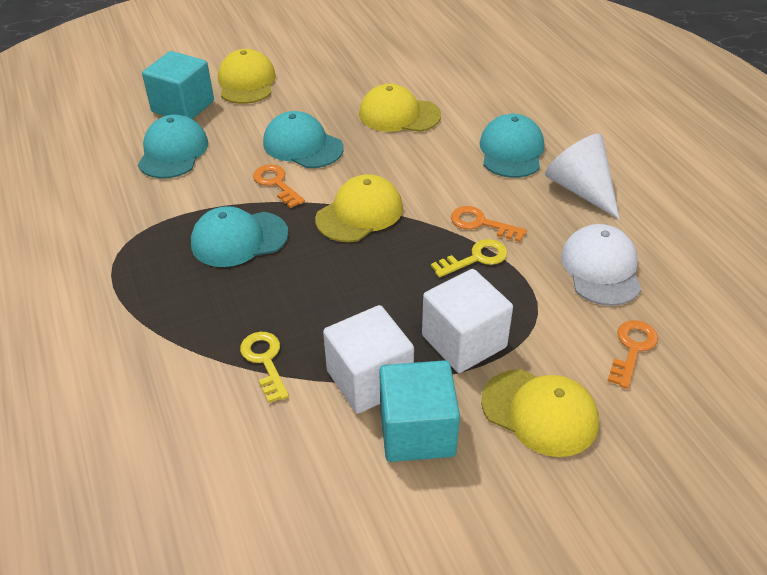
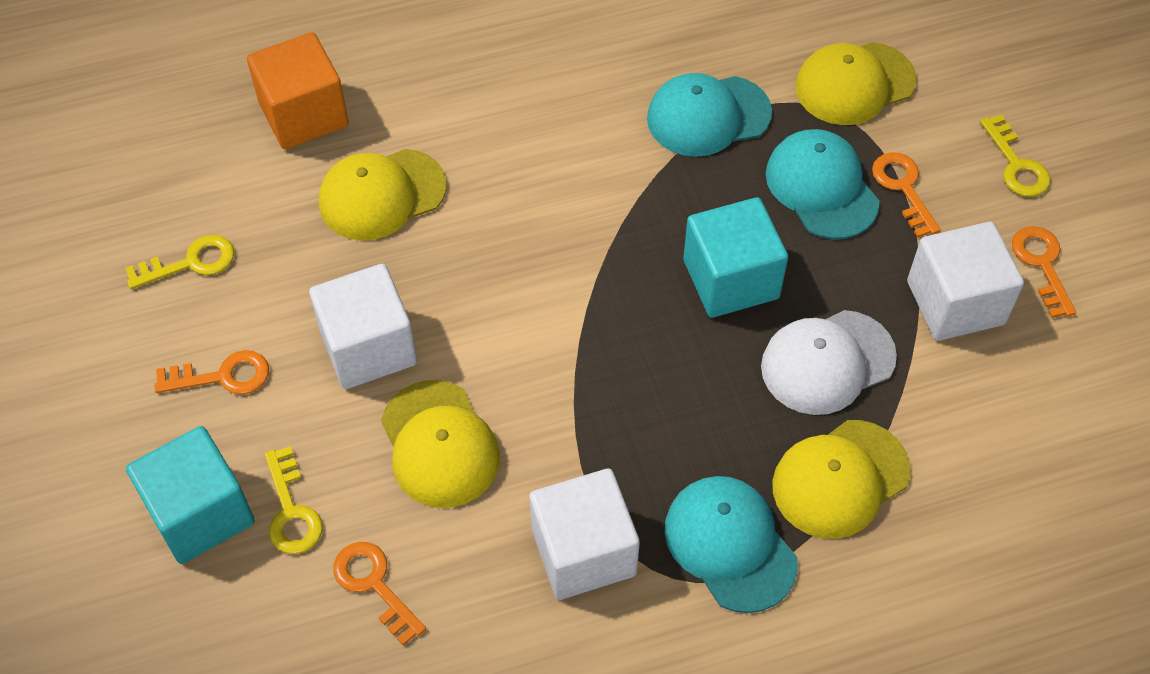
orange cube: 0 -> 1
orange key: 3 -> 4
turquoise cap: 4 -> 3
white cone: 1 -> 0
white cube: 2 -> 3
yellow key: 2 -> 3

